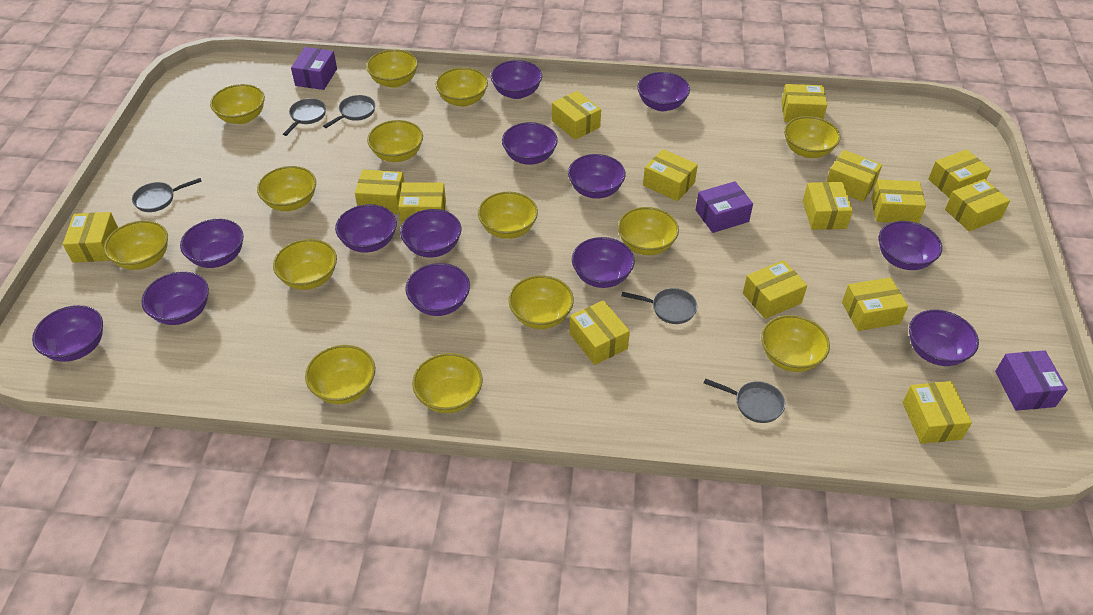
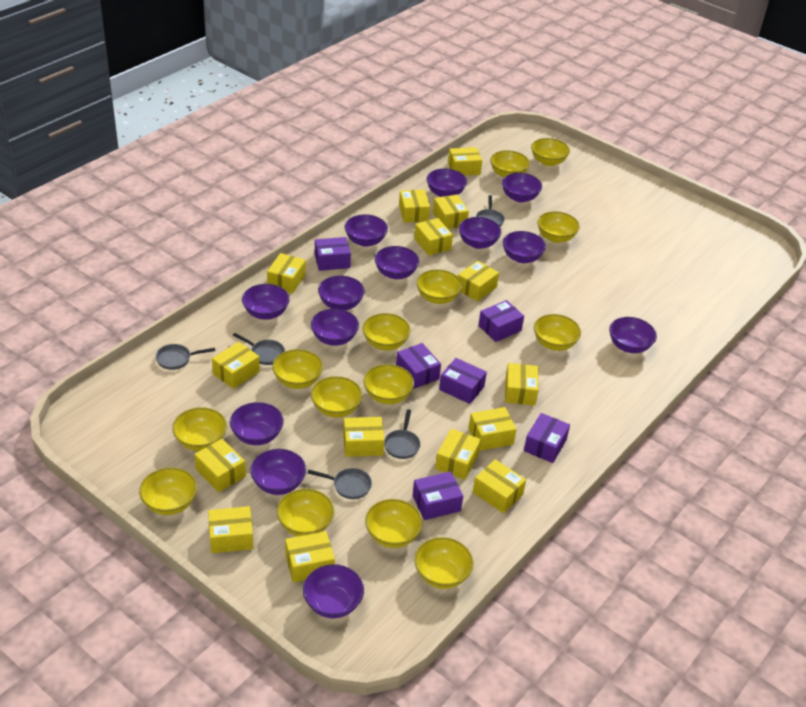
purple box: 3 -> 6

